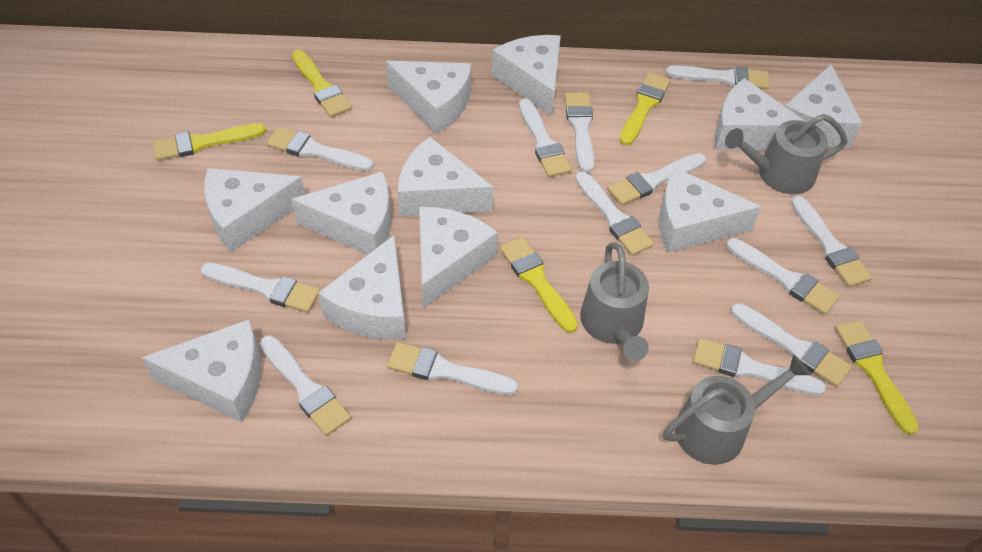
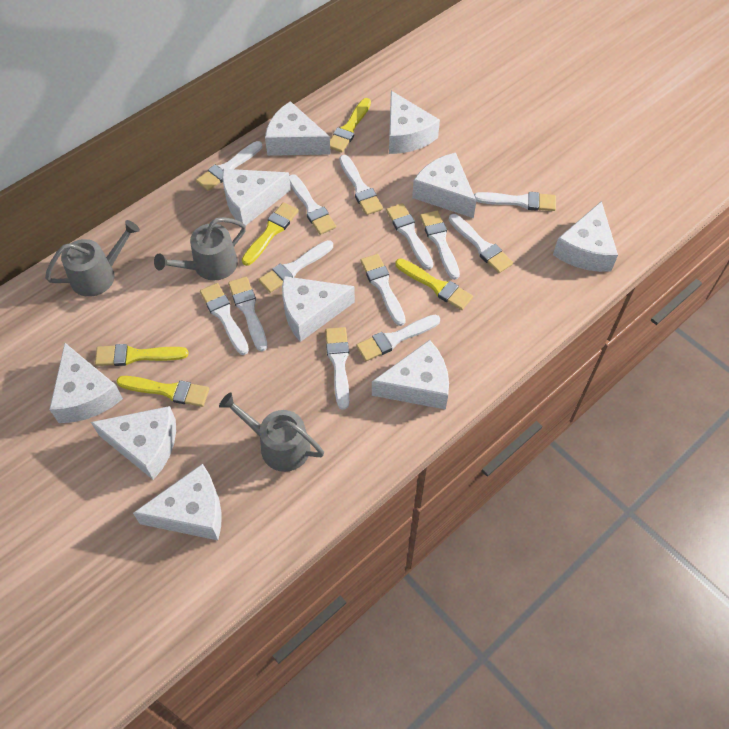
white cheese: 11 -> 10

